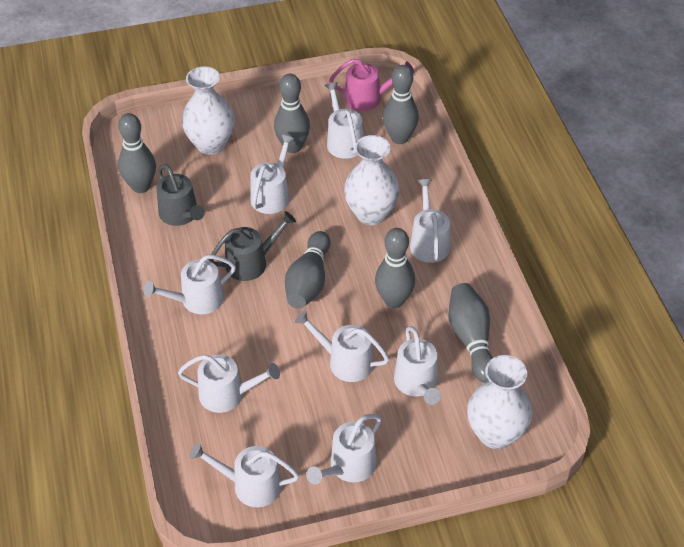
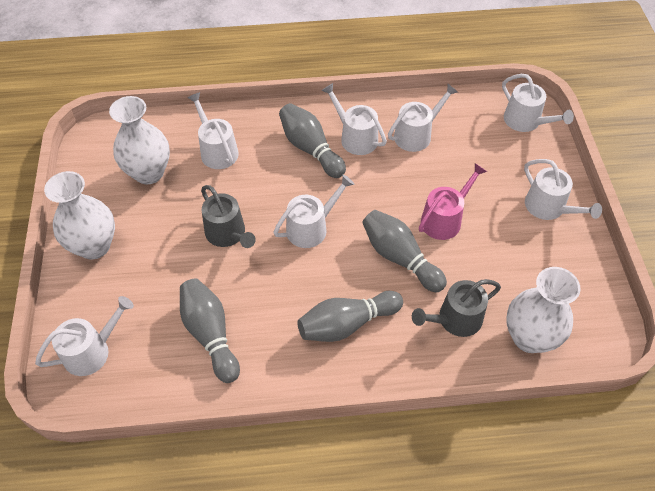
grey bowling pin: 6 -> 4
white watering can: 9 -> 7

